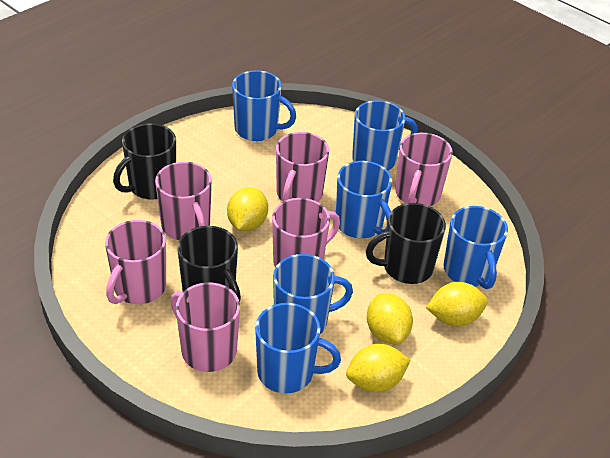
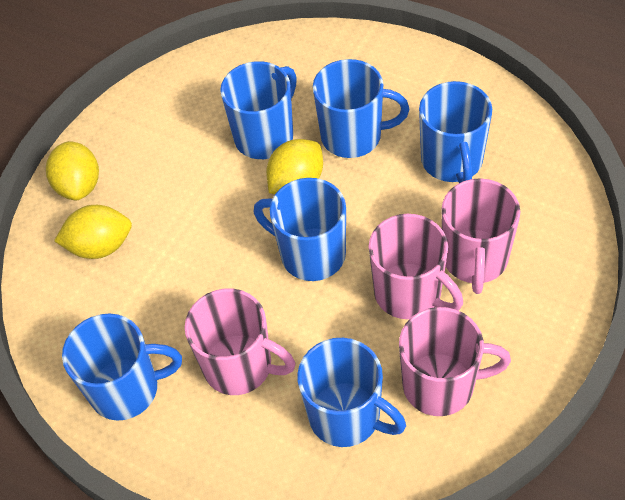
black mug: 3 -> 0
pink mug: 6 -> 4
yellow lemon: 4 -> 3

